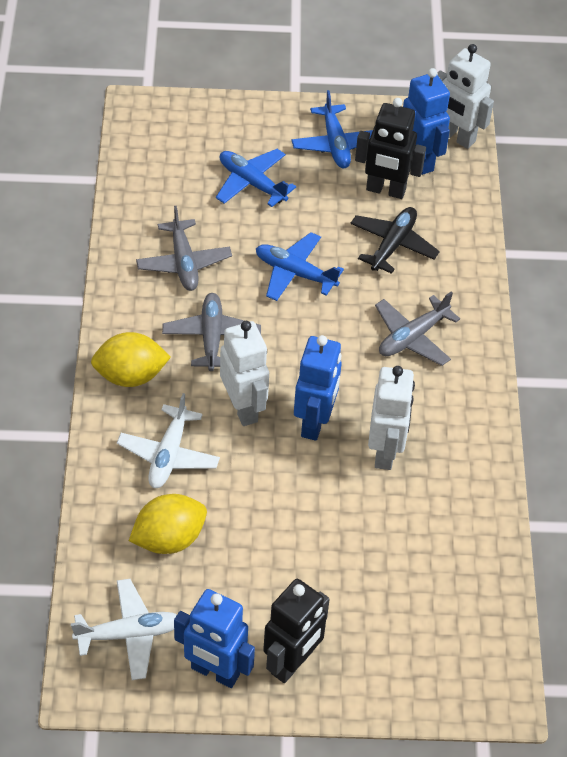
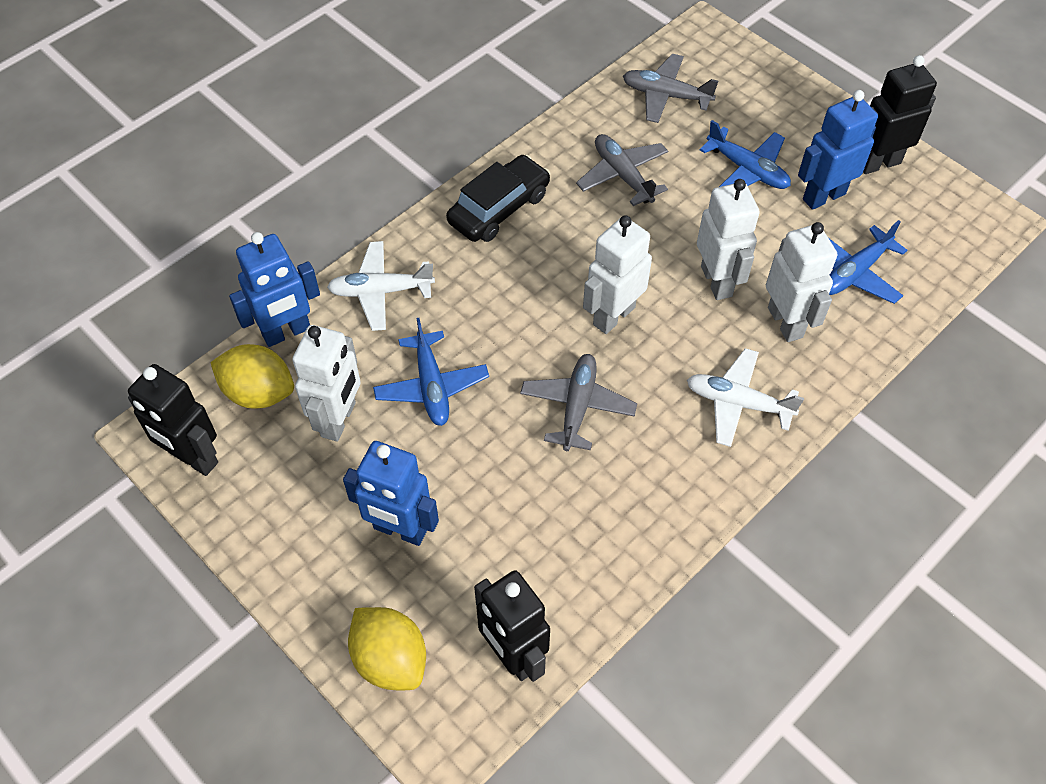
black car: 0 -> 1
black plane: 1 -> 0
black robot: 2 -> 3
white robot: 3 -> 4

